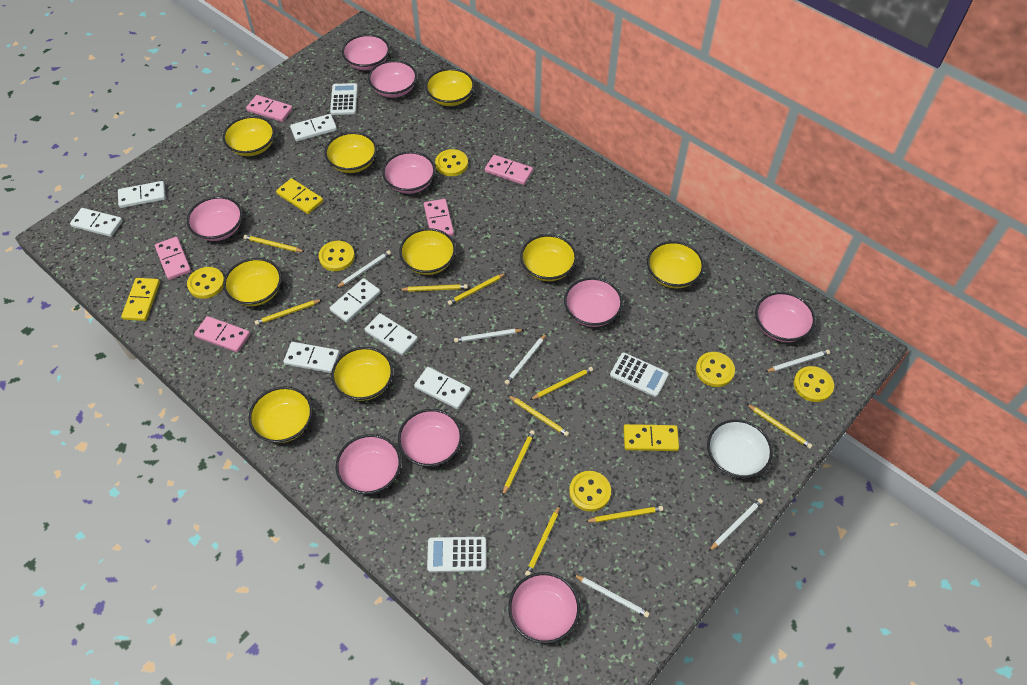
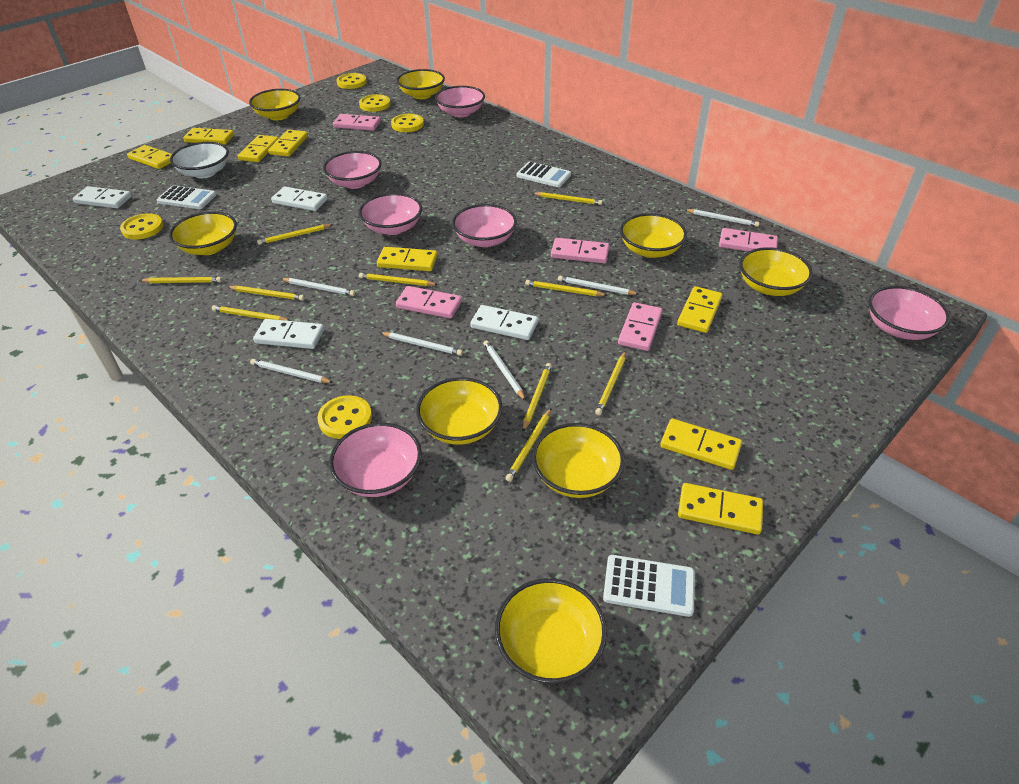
pink bowl: 9 -> 6
white domino: 7 -> 4
yellow bowl: 9 -> 8
yellow button: 6 -> 5
yellow domino: 3 -> 8

